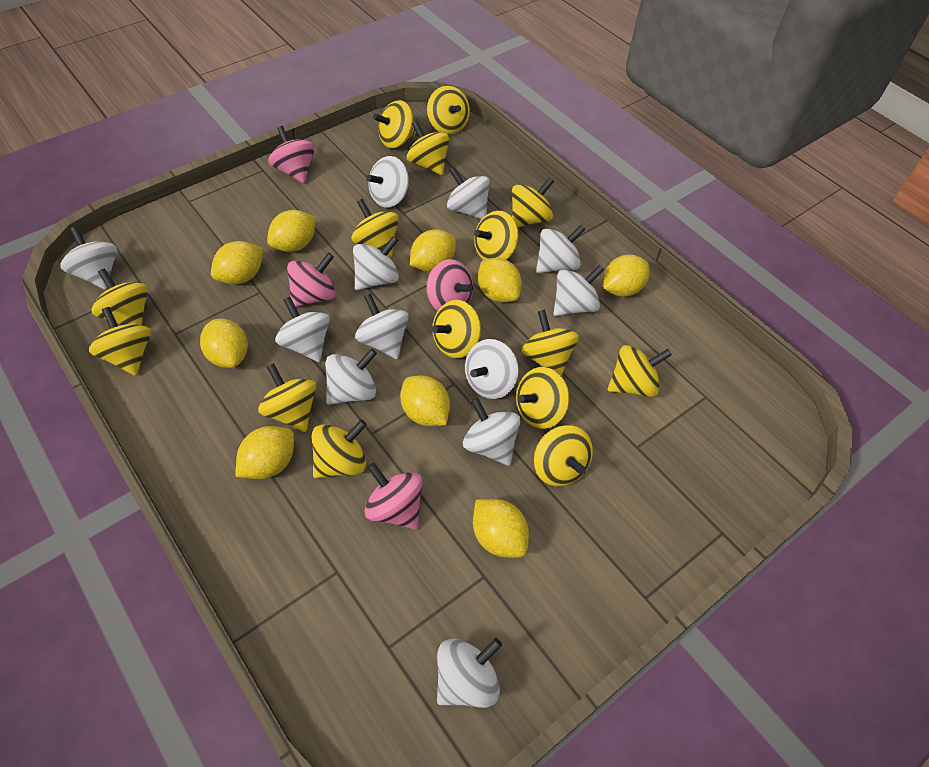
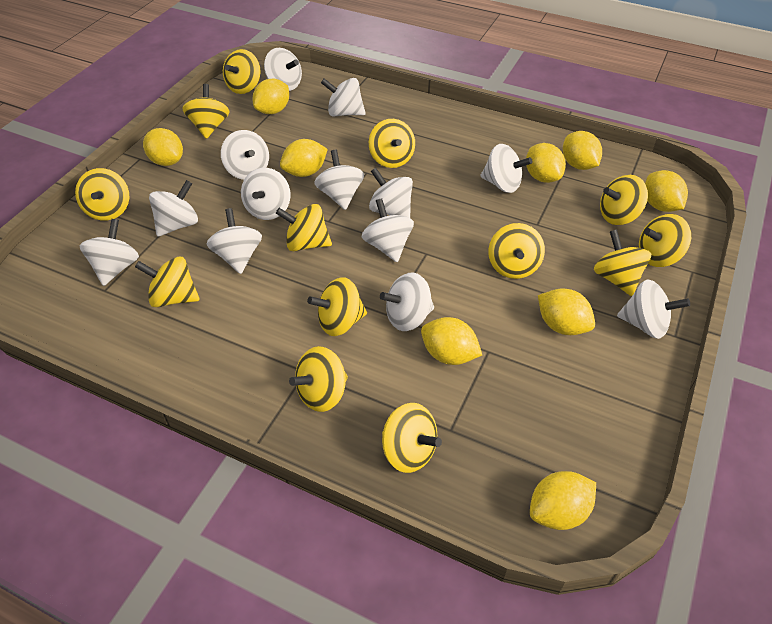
pink spinning top: 4 -> 0
white spinning top: 12 -> 13
yellow spinning top: 15 -> 13

